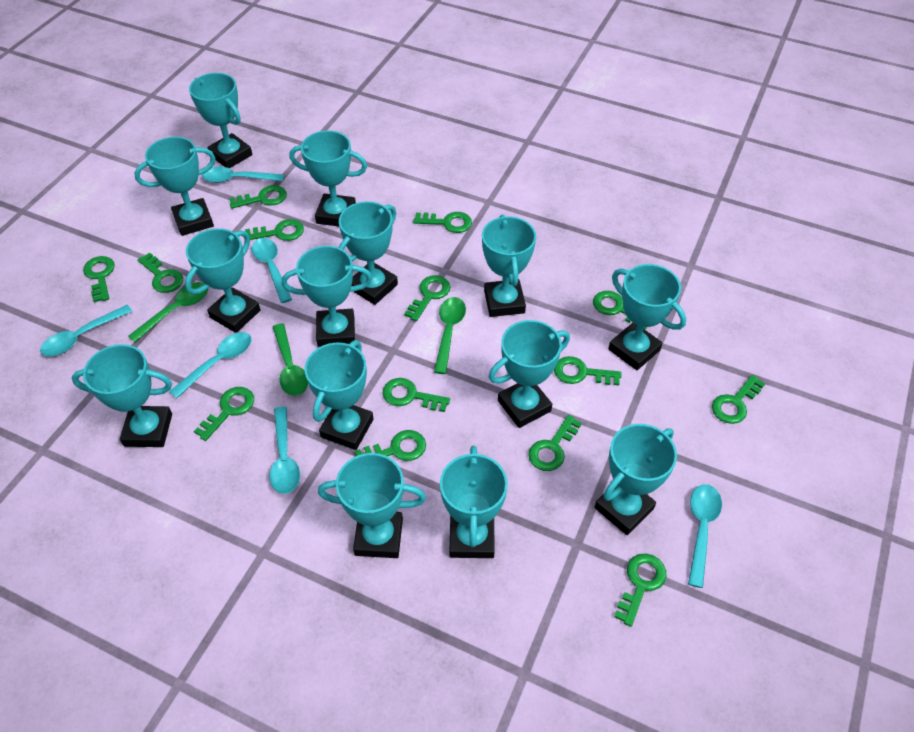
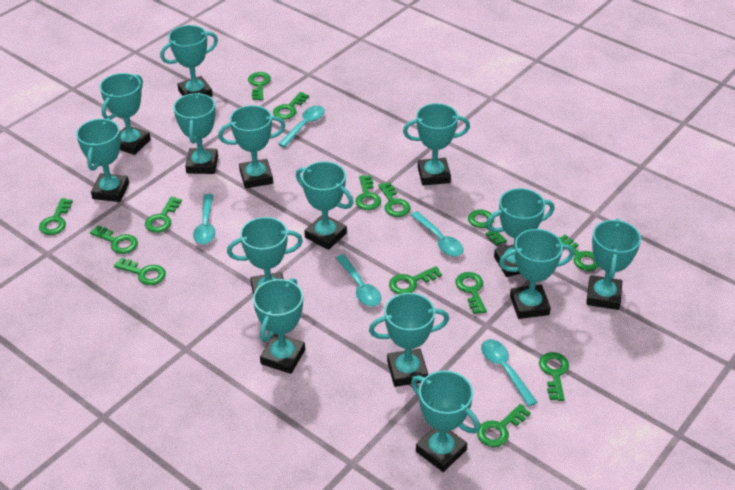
green spoon: 3 -> 0
turquoise spoon: 6 -> 5

